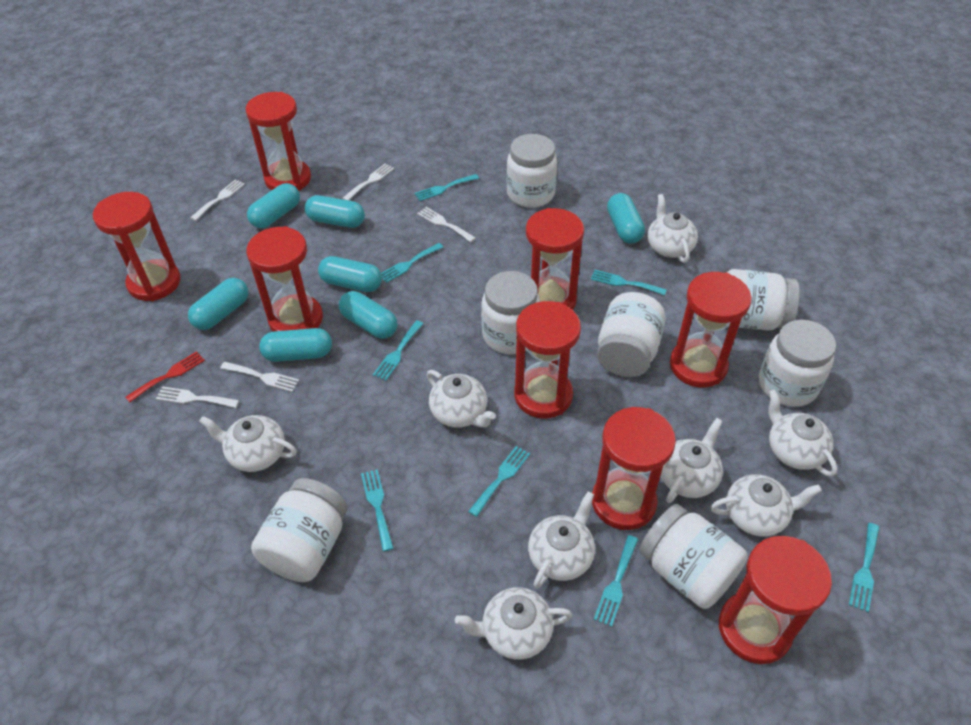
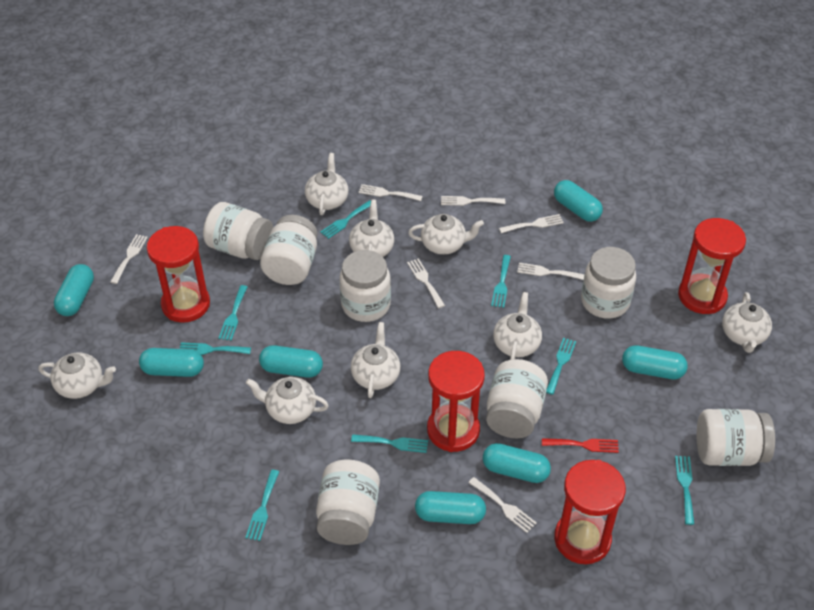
red hourglass: 8 -> 4
white fork: 5 -> 7

